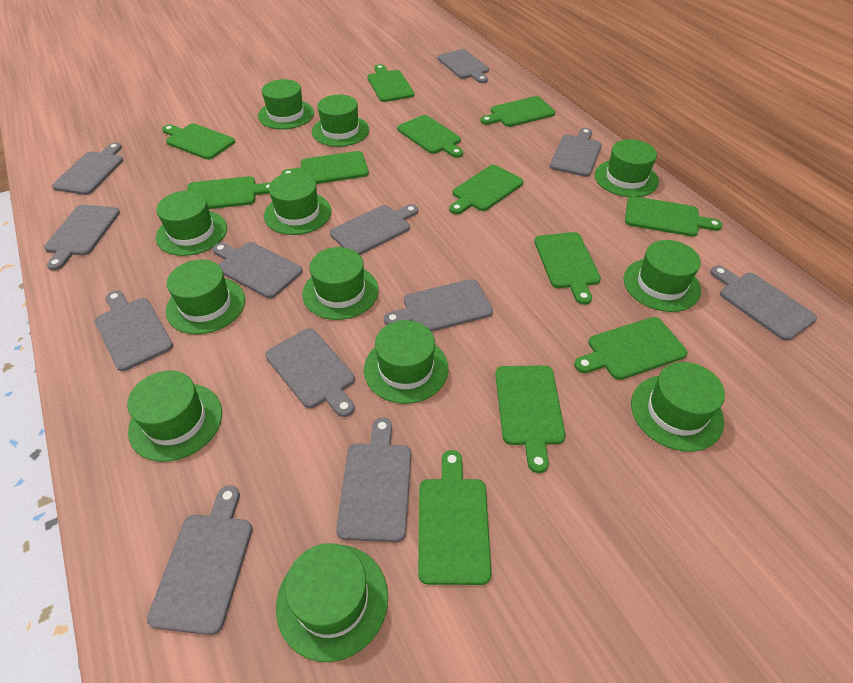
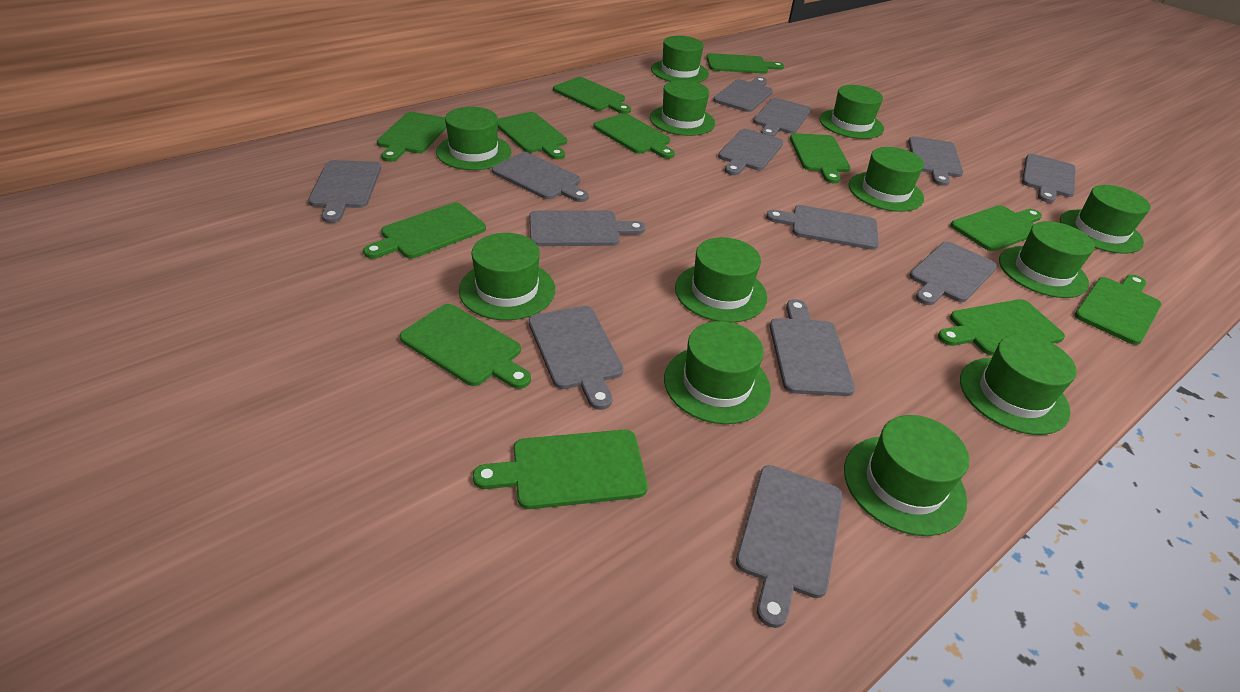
grey cutting board: 12 -> 13

